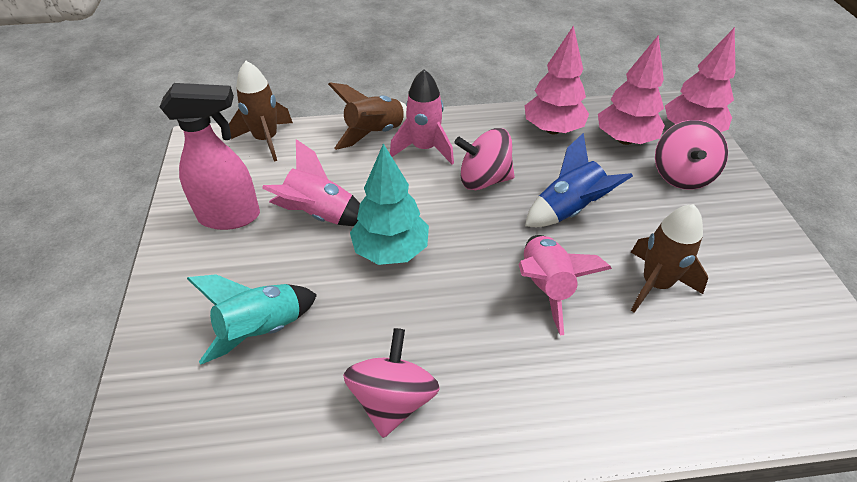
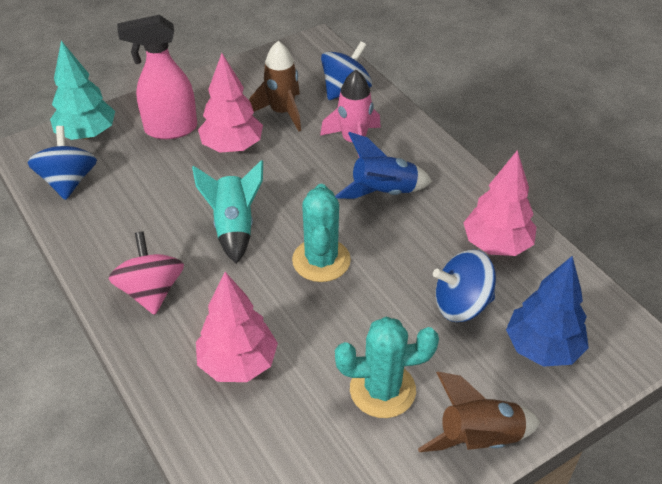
blue spinning top: 0 -> 3
blue tree: 0 -> 1
brown rocket: 3 -> 2
pink rocket: 3 -> 1
pink spinning top: 3 -> 1
turquoise cactus: 0 -> 2

